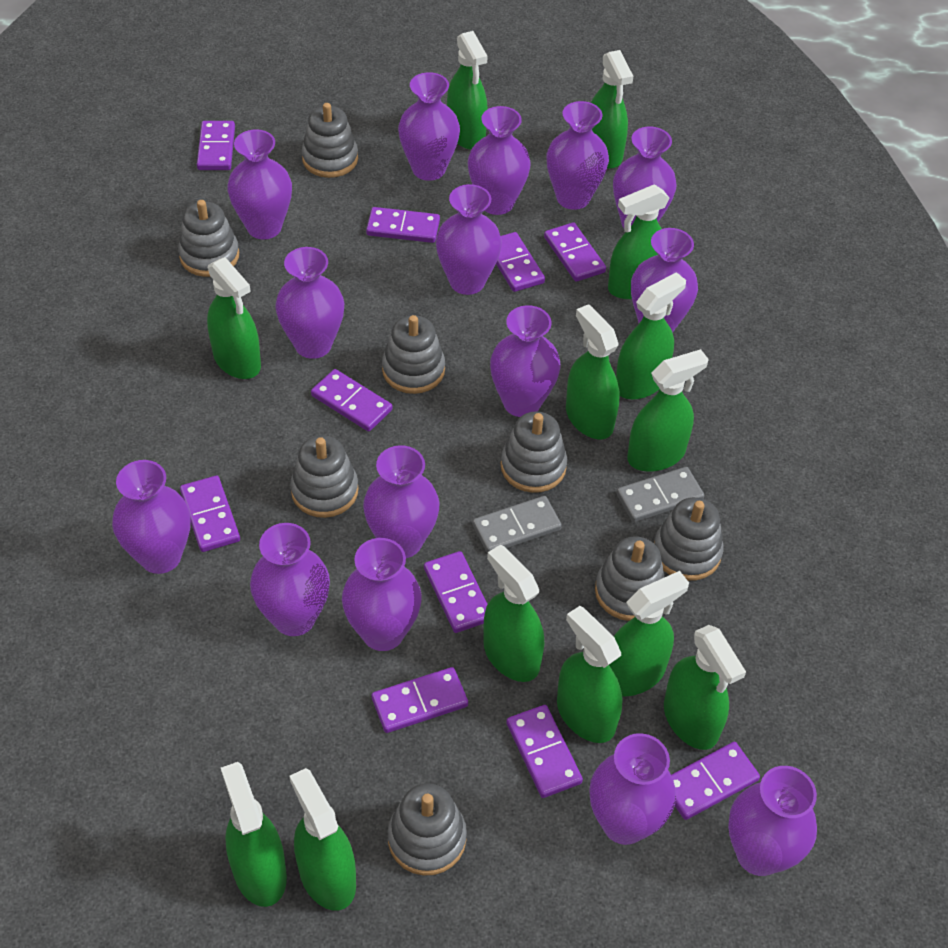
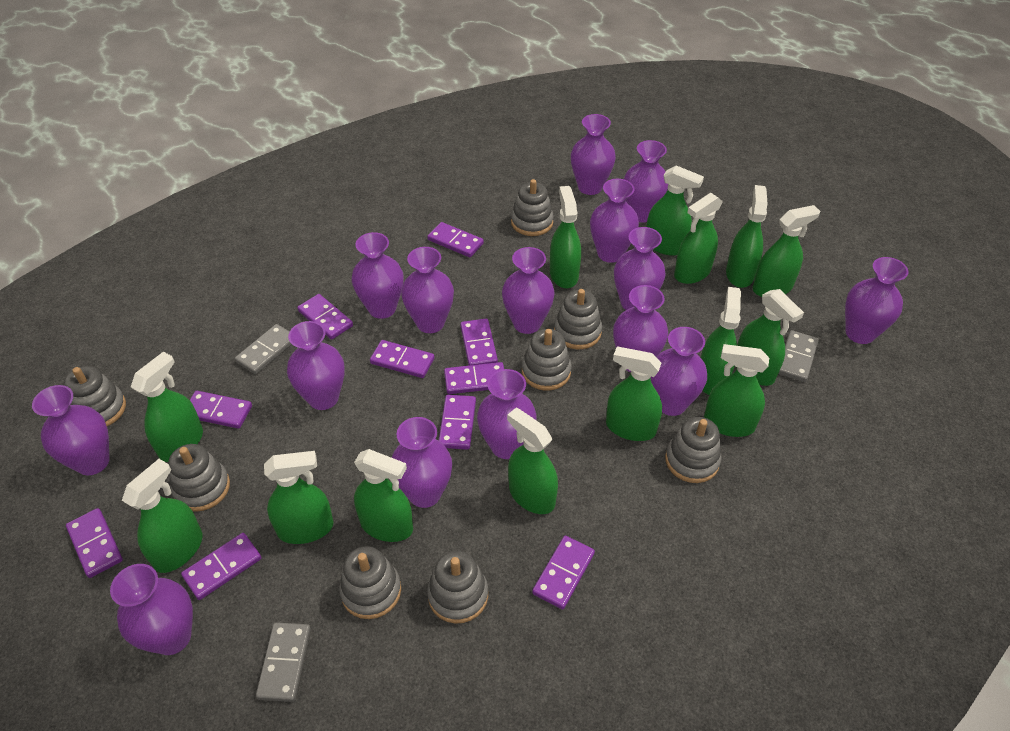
green spray bottle: 13 -> 14
grey domino: 2 -> 3

